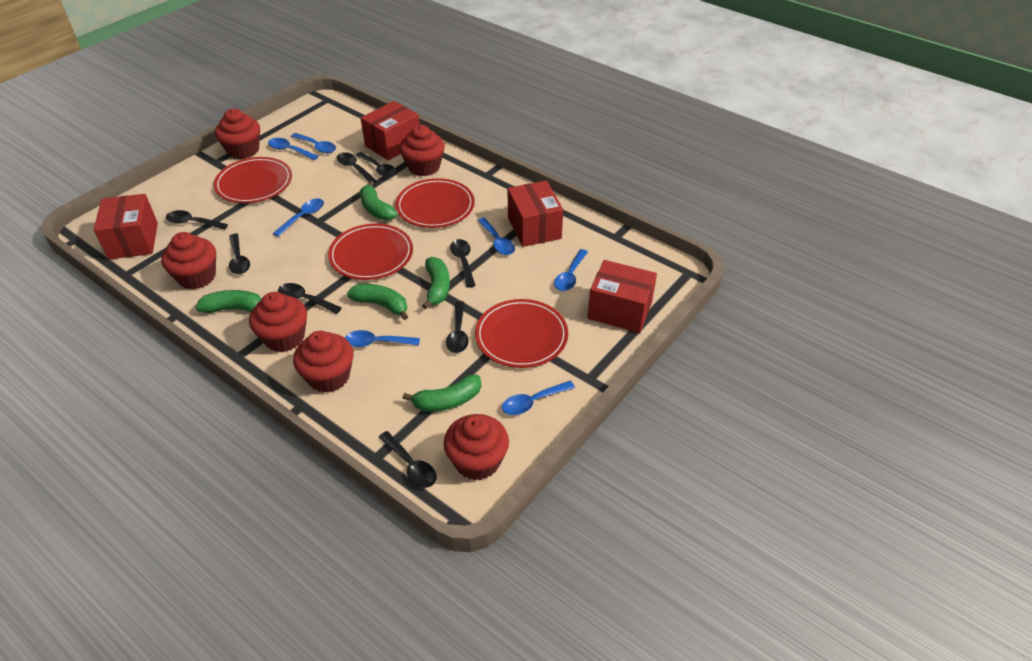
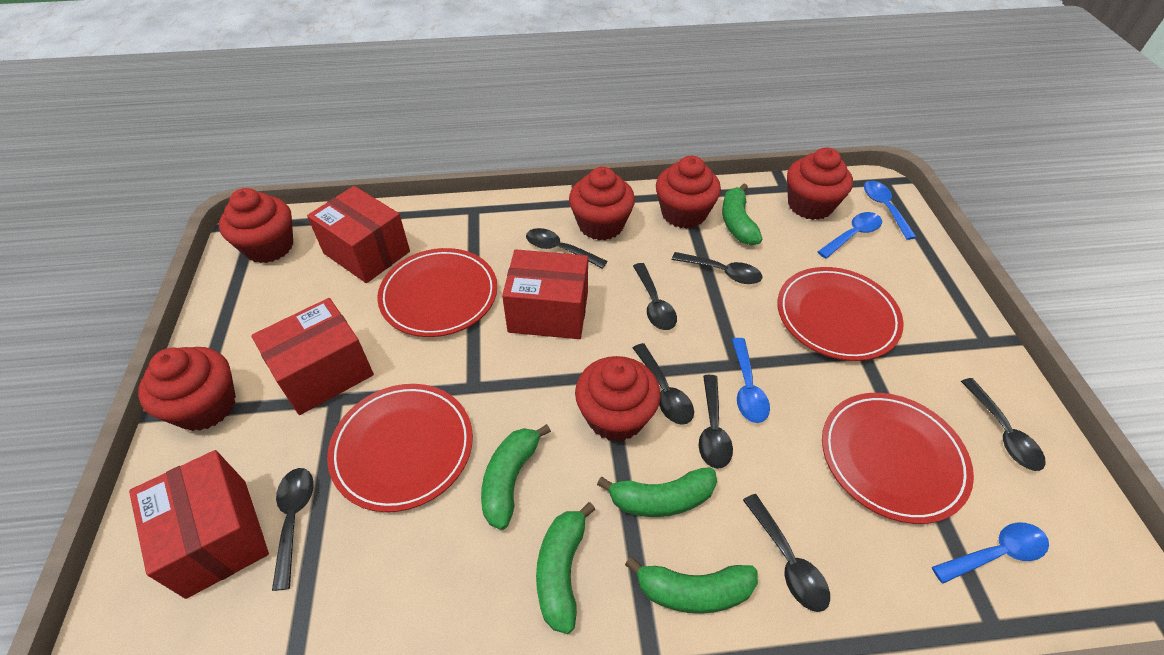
blue spoon: 7 -> 4

